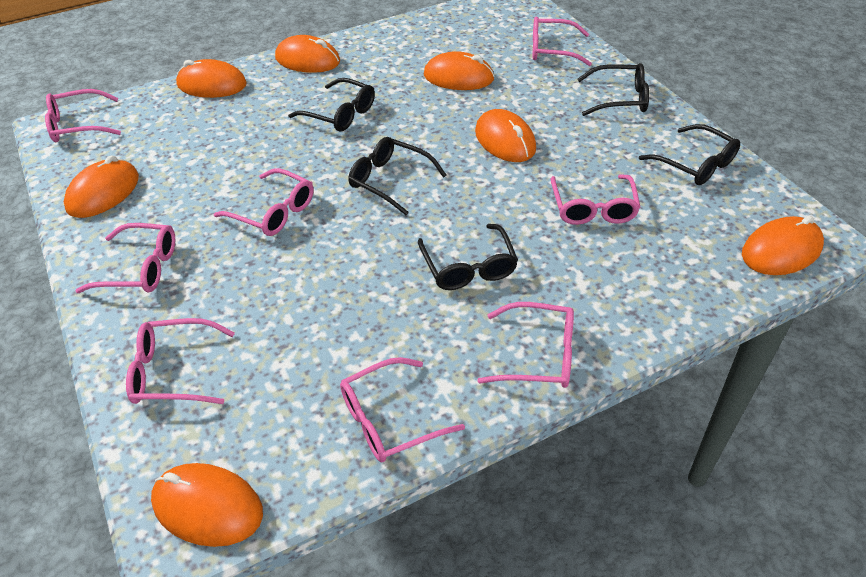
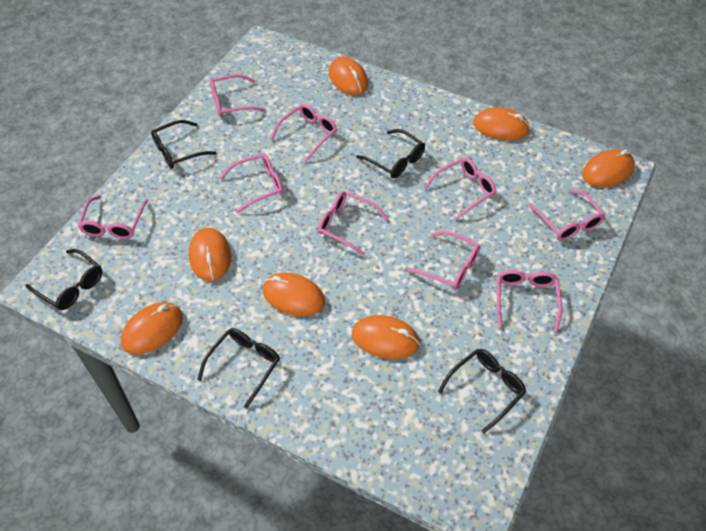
pink glasses: 8 -> 9

